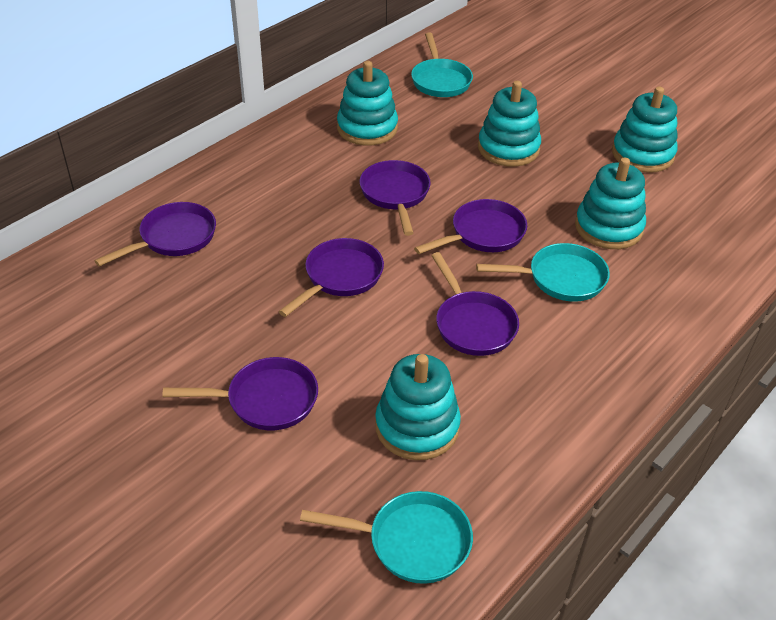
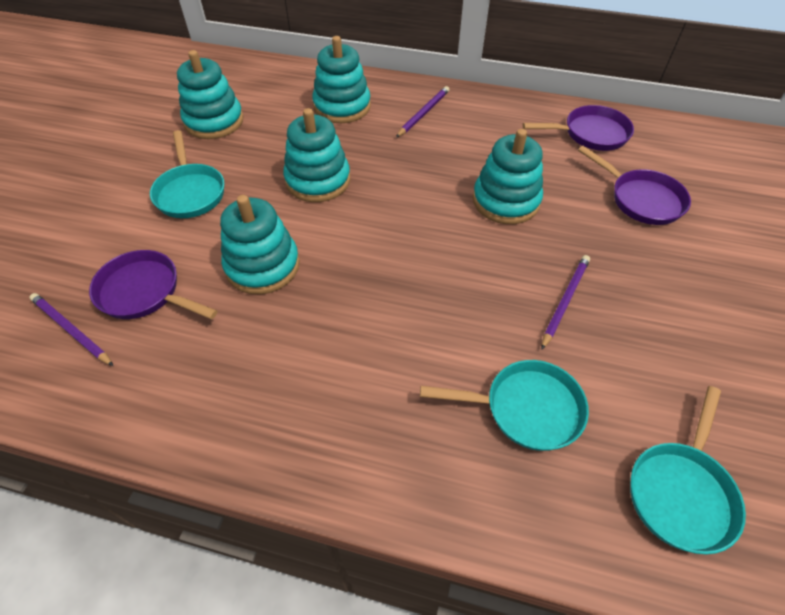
purple pan: 6 -> 3
purple pencil: 0 -> 3

